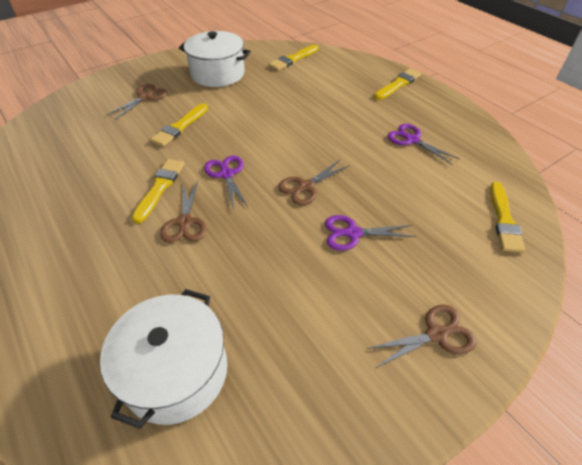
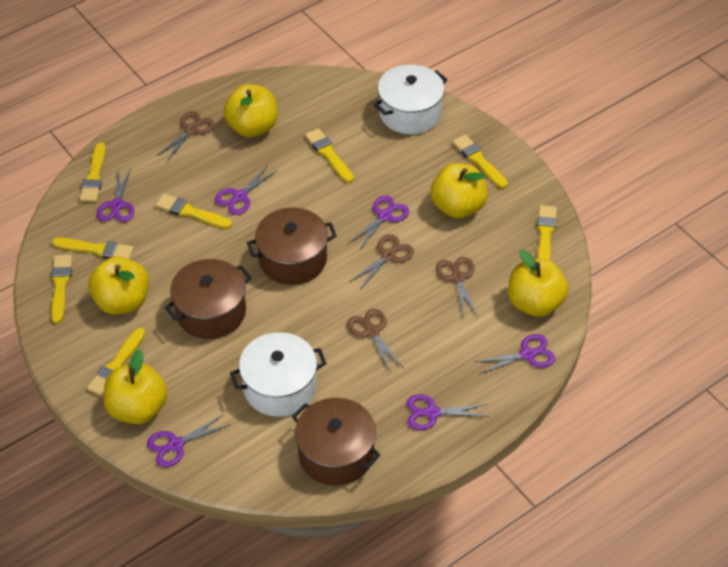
brown pot: 0 -> 3
purple scissors: 3 -> 6
yellow apple: 0 -> 5
yellow brush: 5 -> 8

